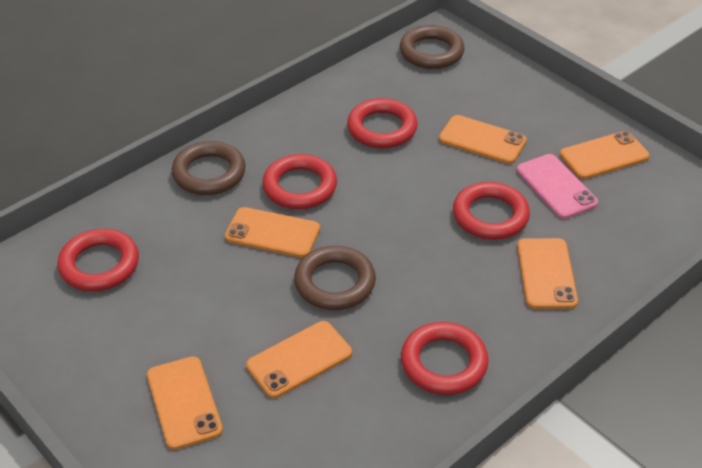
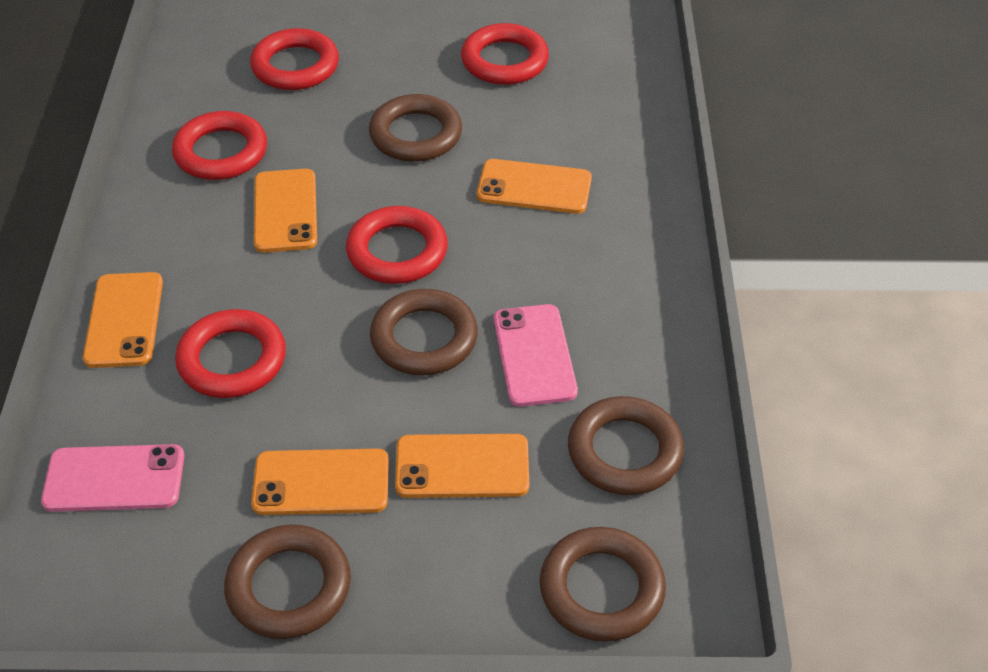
brown ring: 3 -> 5
orange phone: 6 -> 5
pink phone: 1 -> 2

